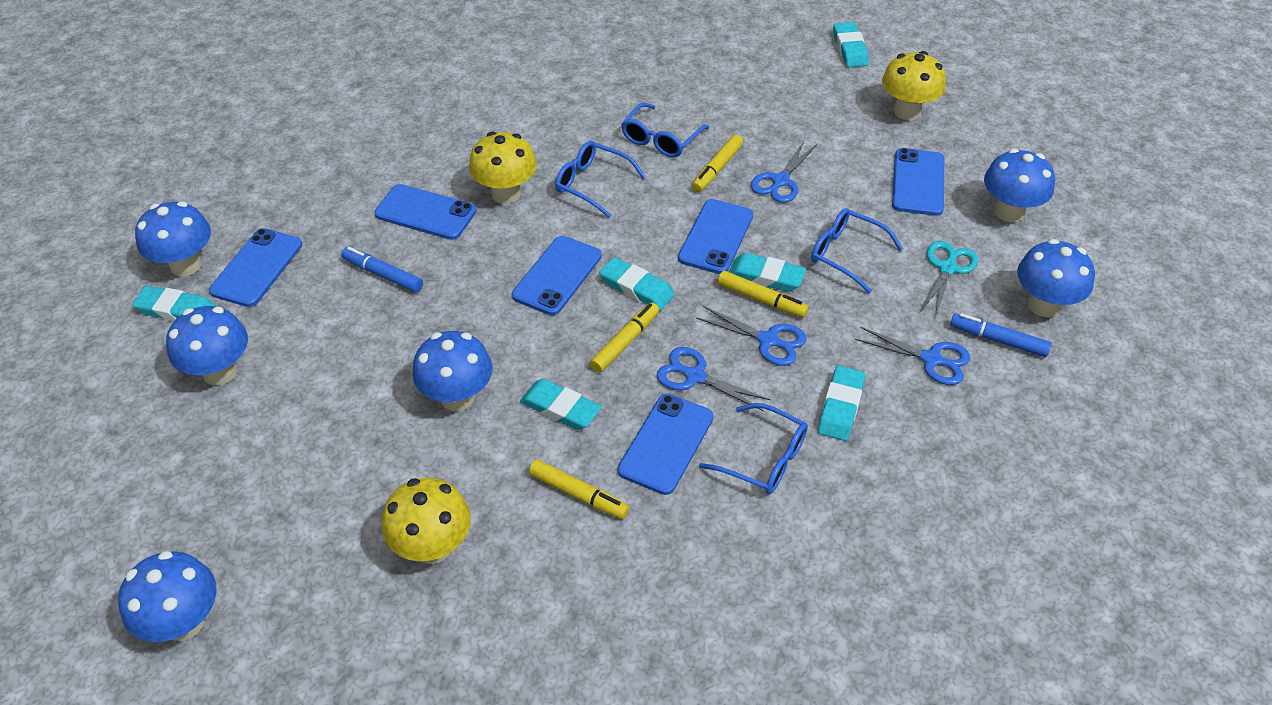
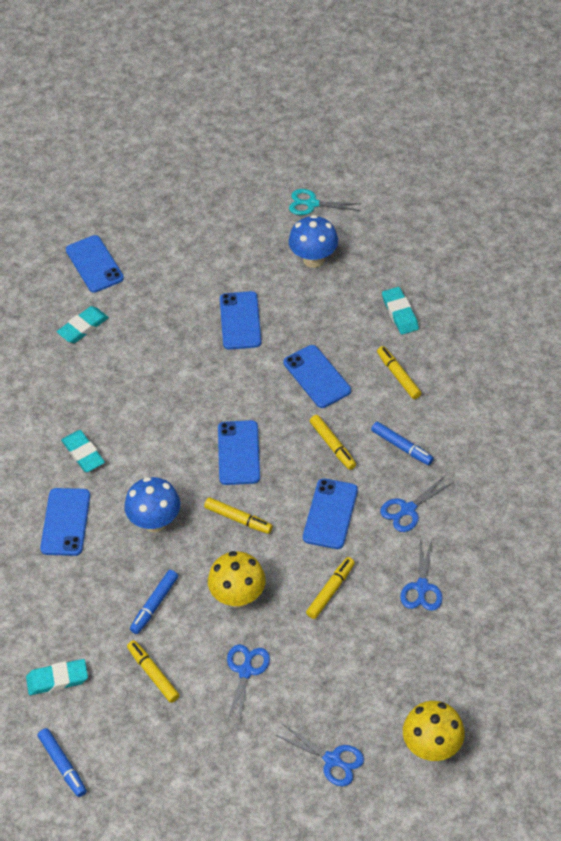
blue glasses: 4 -> 0
blue marker: 2 -> 3
blue mushroom: 6 -> 2
turquoise eraser: 6 -> 4
yellow marker: 4 -> 5
yellow mushroom: 3 -> 2

